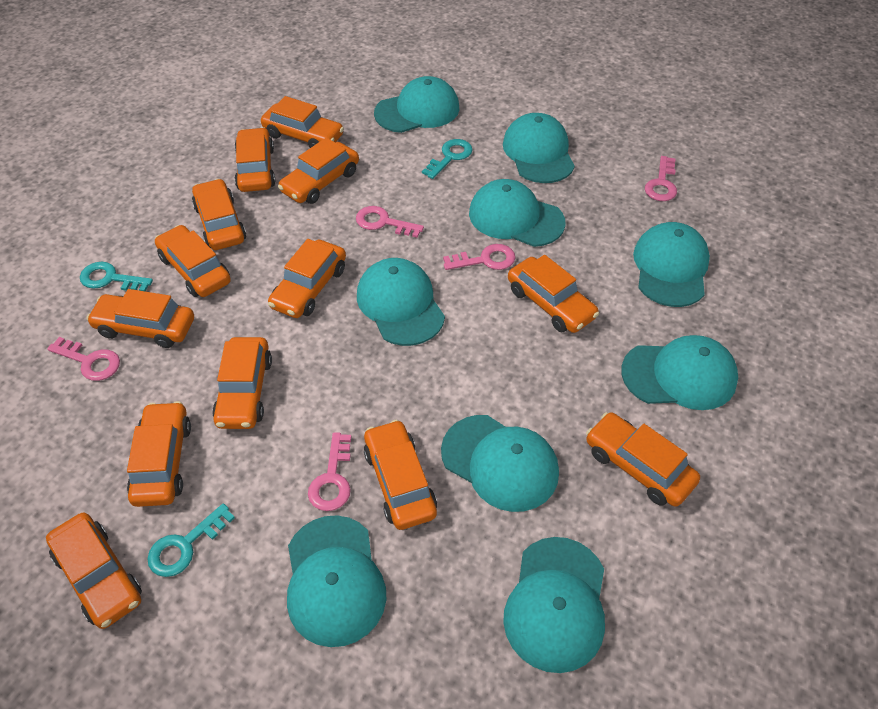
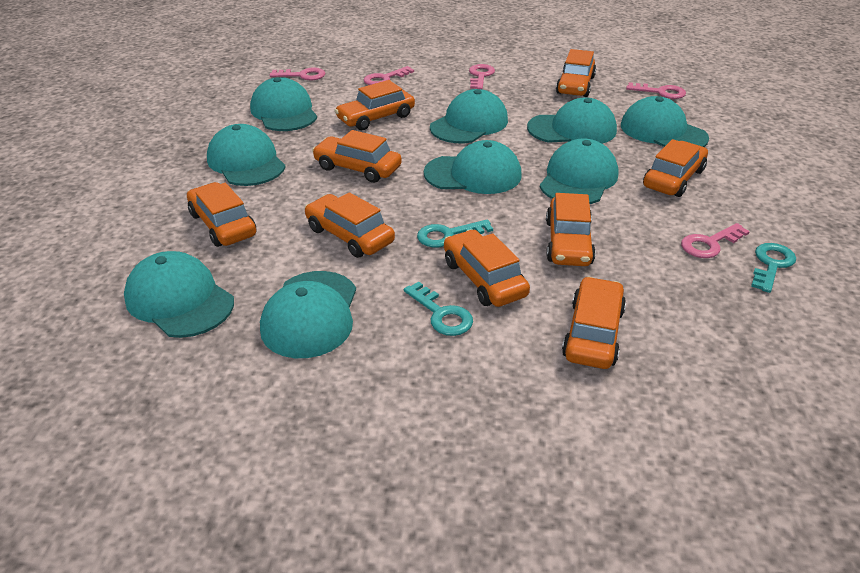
orange car: 13 -> 9

